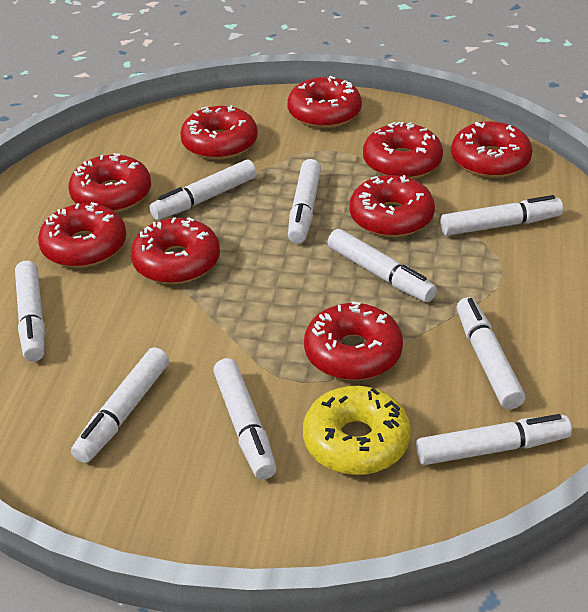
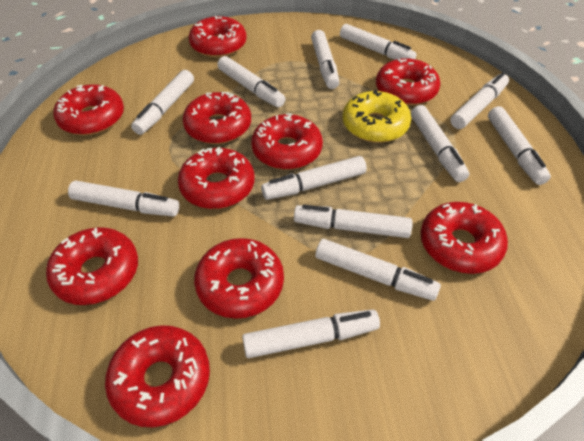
red donut: 9 -> 10
white marker: 9 -> 12

